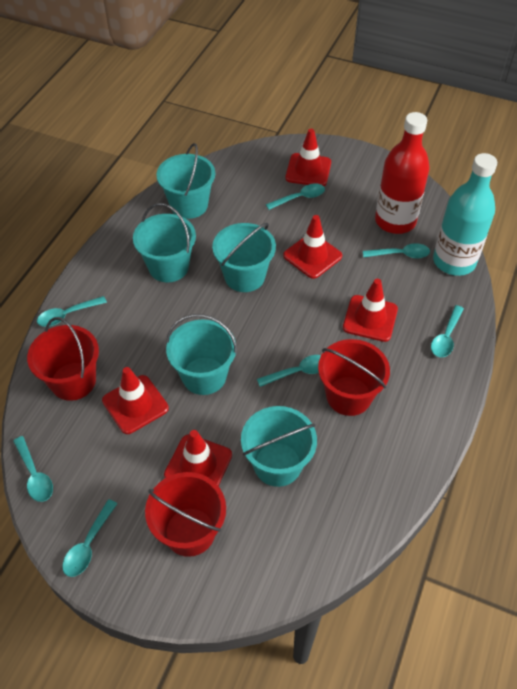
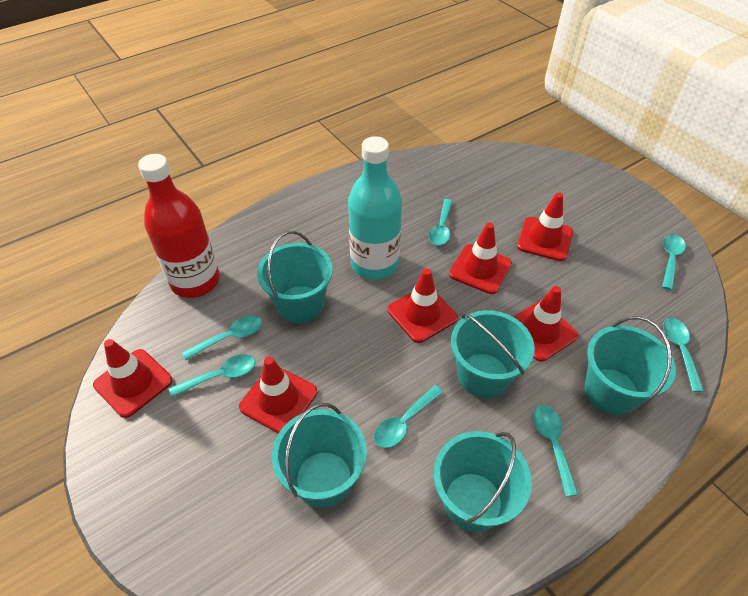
red bucket: 3 -> 0
red traffic cone: 5 -> 6

